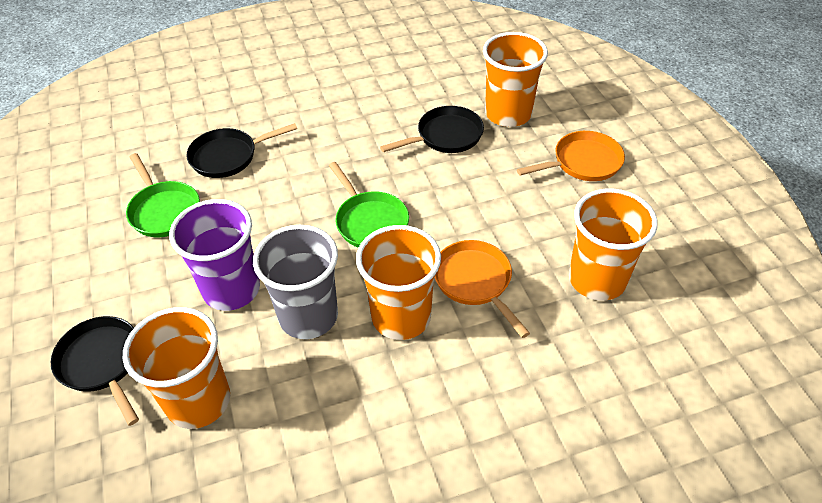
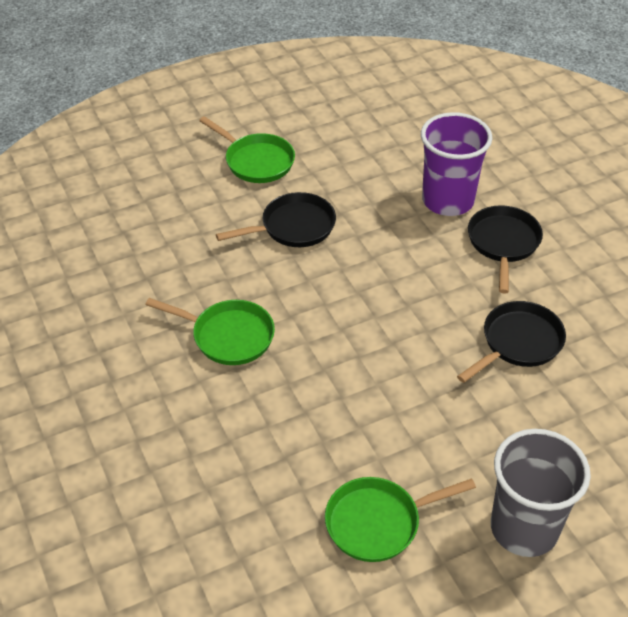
green pan: 2 -> 3
orange cup: 4 -> 0
orange pan: 2 -> 0

